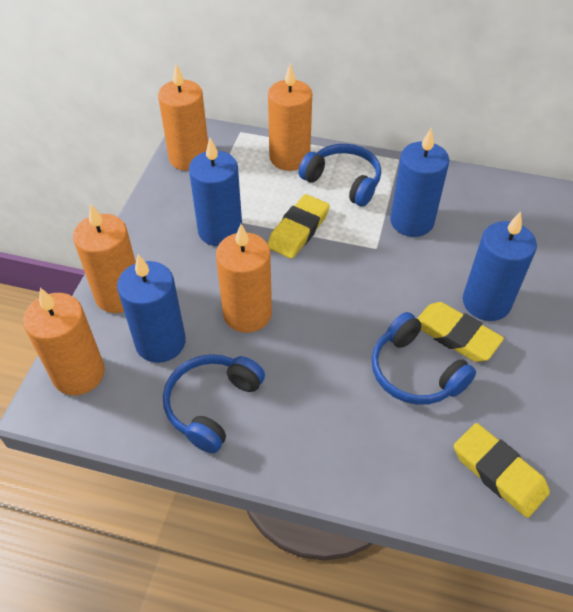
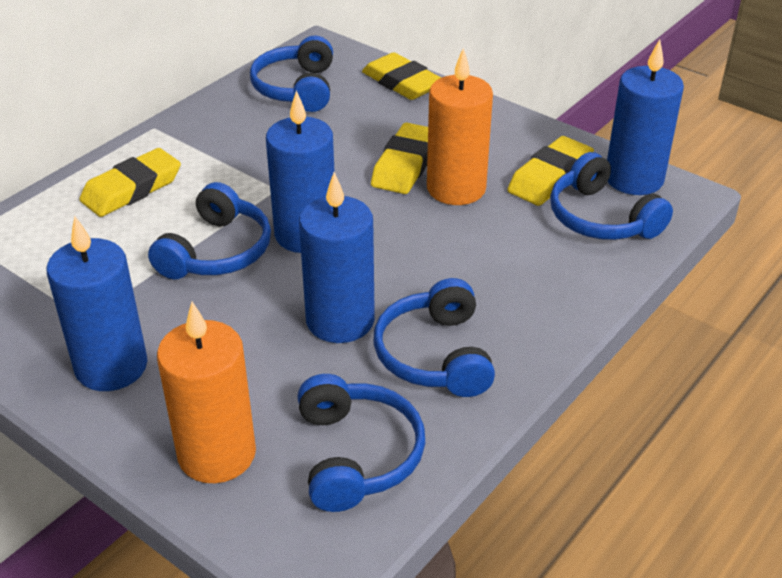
blue headphones: 3 -> 5
orange candle: 5 -> 2
yellow eraser: 3 -> 4

